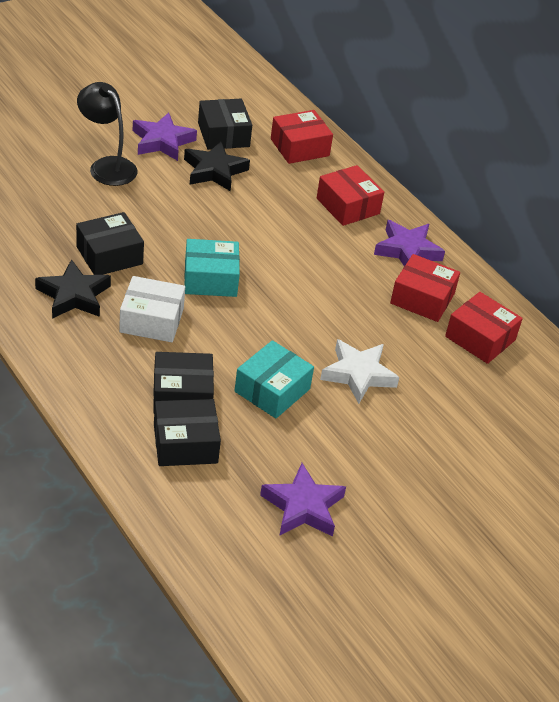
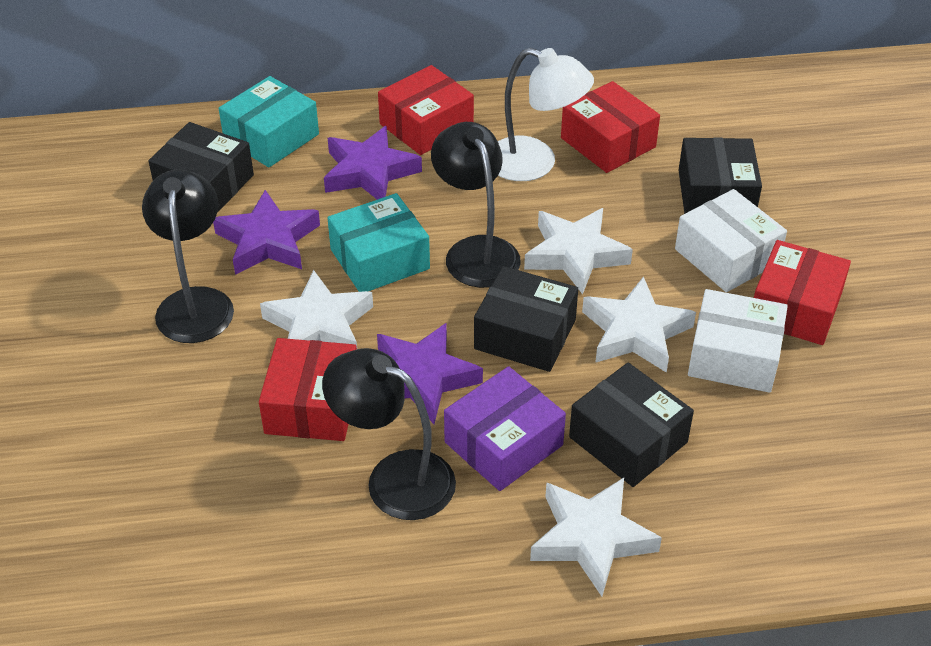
black lamp: 1 -> 3
black star: 2 -> 0
purple box: 0 -> 1
white box: 1 -> 2
white lamp: 0 -> 1
white star: 1 -> 4

